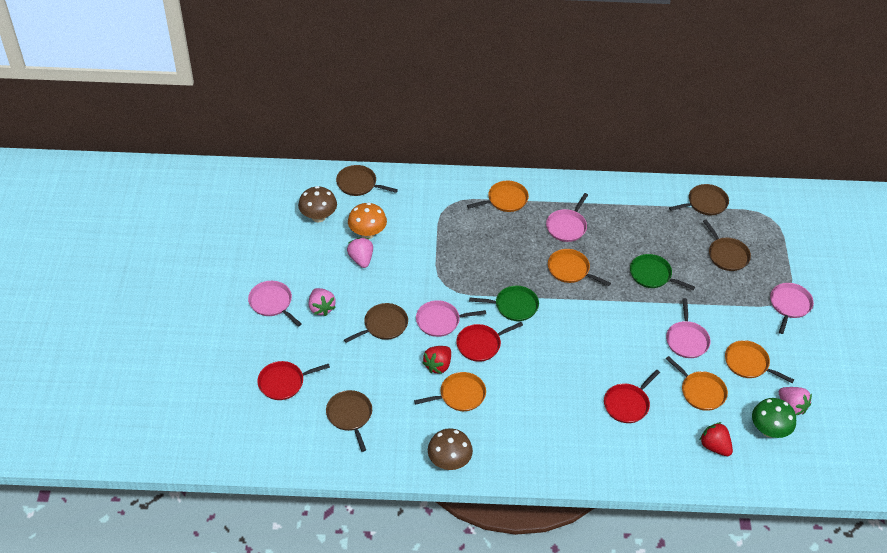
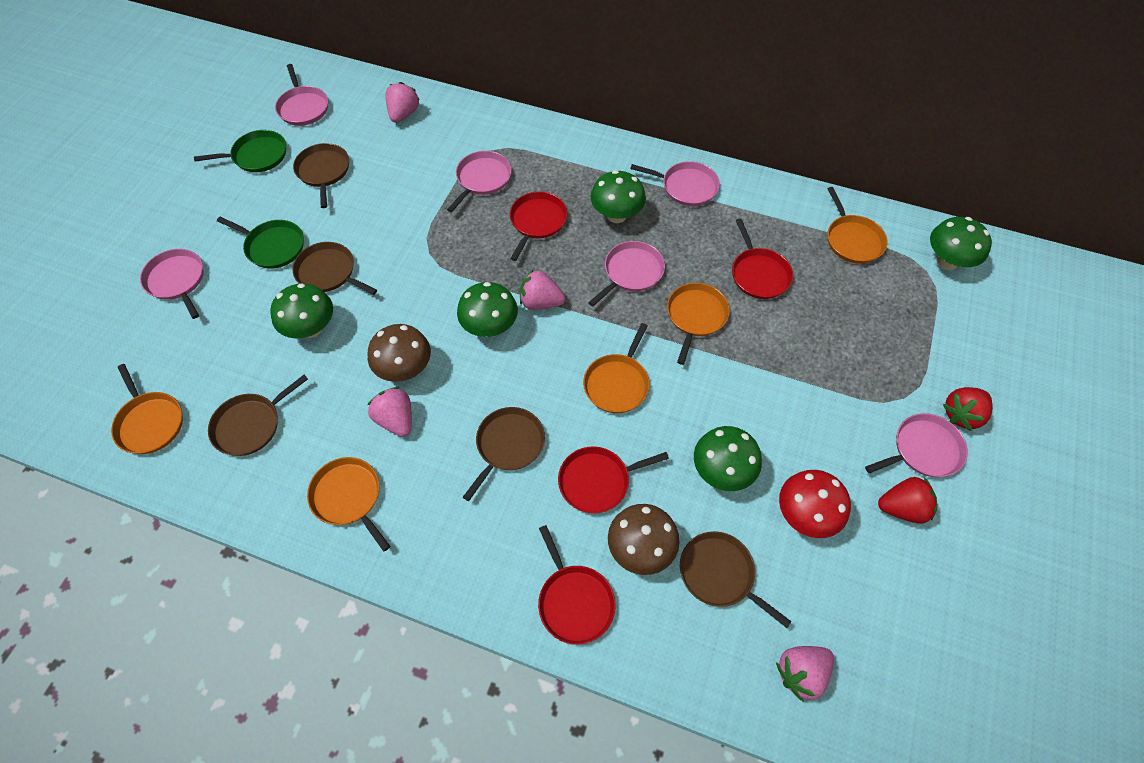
green mushroom: 1 -> 5
orange mushroom: 1 -> 0
pink pan: 5 -> 6
pink strawberry: 3 -> 4
red mushroom: 0 -> 1
red pan: 3 -> 4

